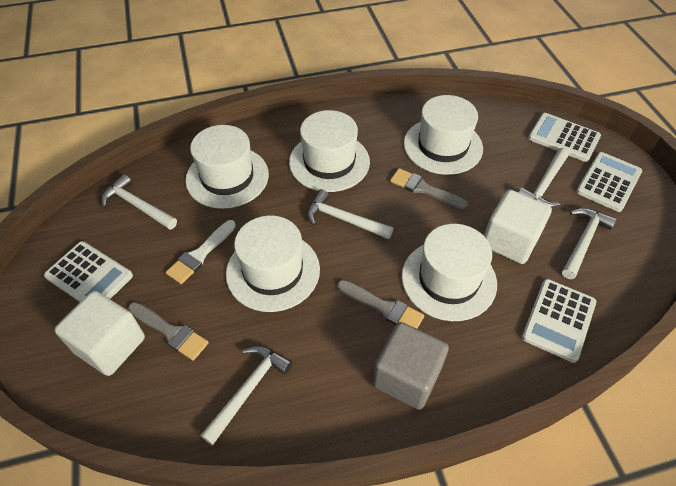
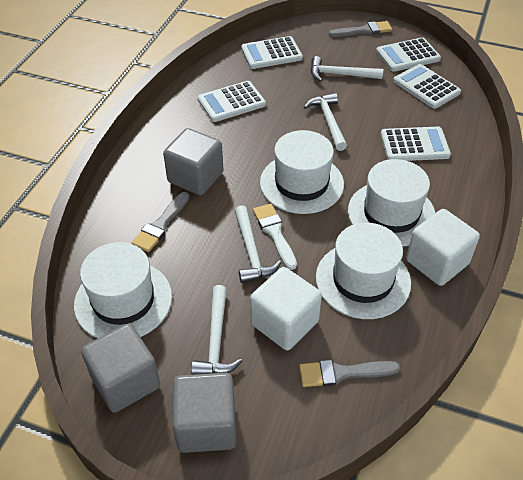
grey cube: 1 -> 3
white calculator: 4 -> 5
white hammer: 5 -> 4
white hat: 5 -> 4

